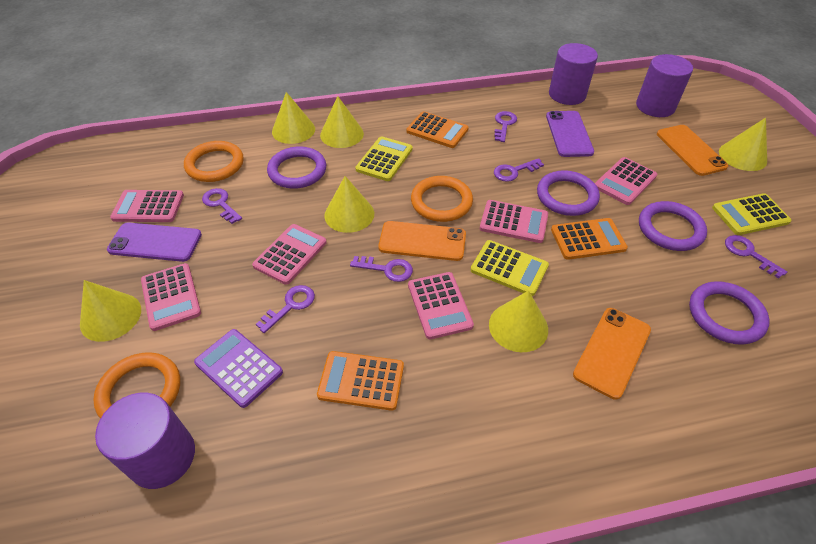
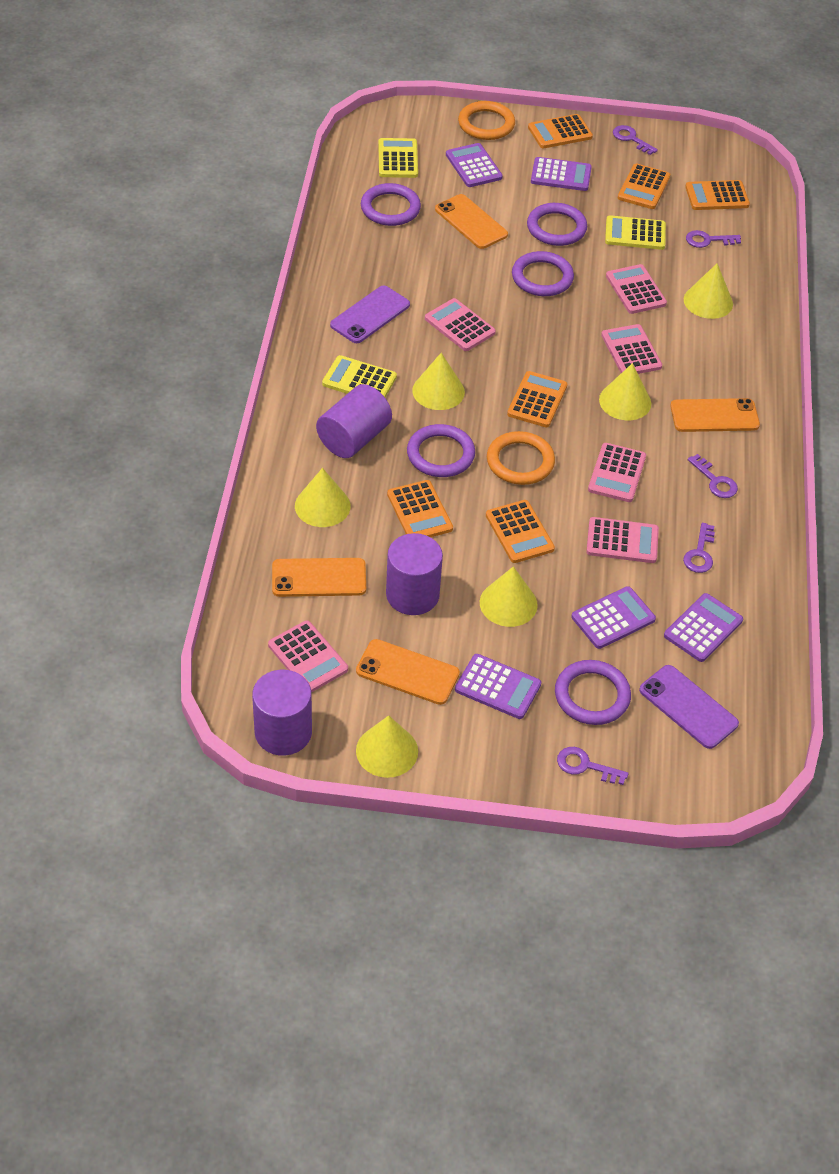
orange calculator: 3 -> 6
orange phone: 3 -> 4
orange ring: 3 -> 2
purple calculator: 1 -> 5
purple key: 6 -> 5
purple ring: 4 -> 5

